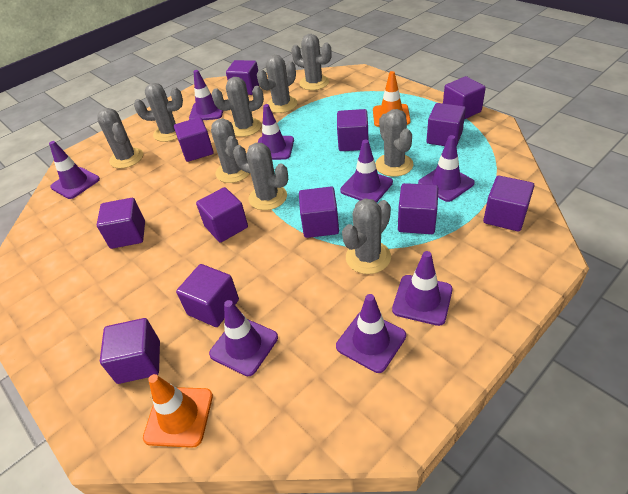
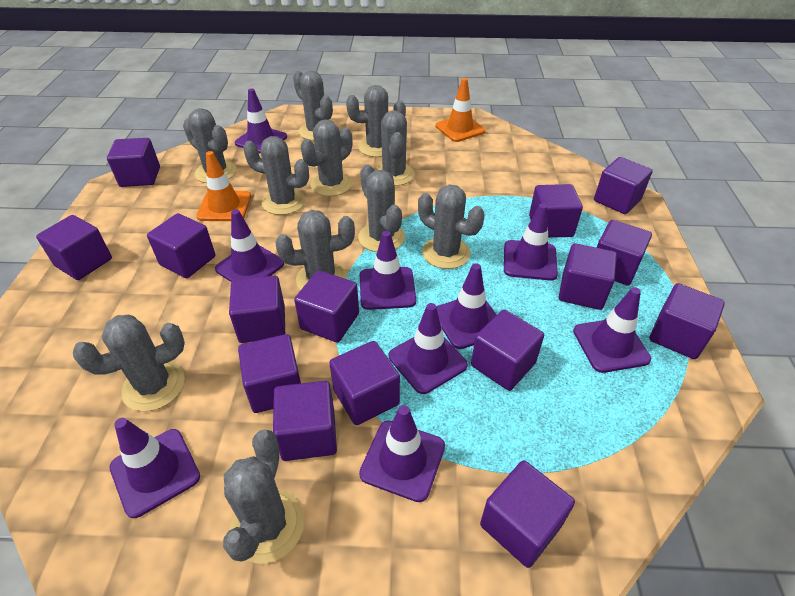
grey cactus: 9 -> 11
purple cube: 12 -> 15
purple traffic cone: 8 -> 9

